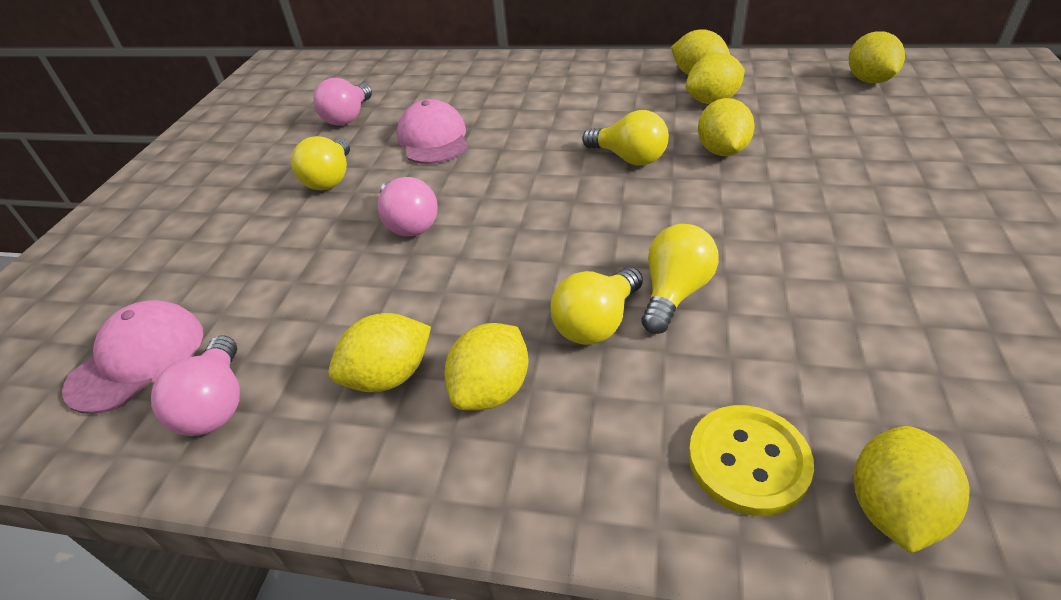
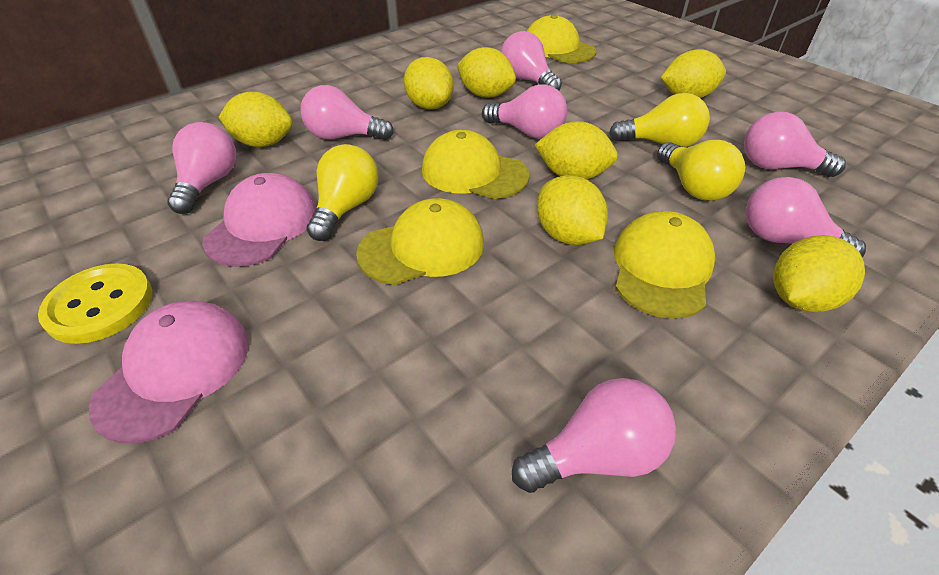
pink light bulb: 3 -> 7
yellow cap: 0 -> 4
yellow light bulb: 4 -> 3

